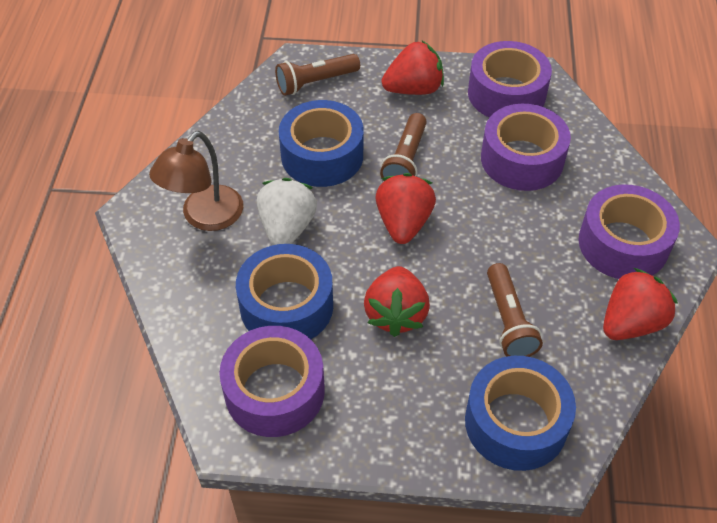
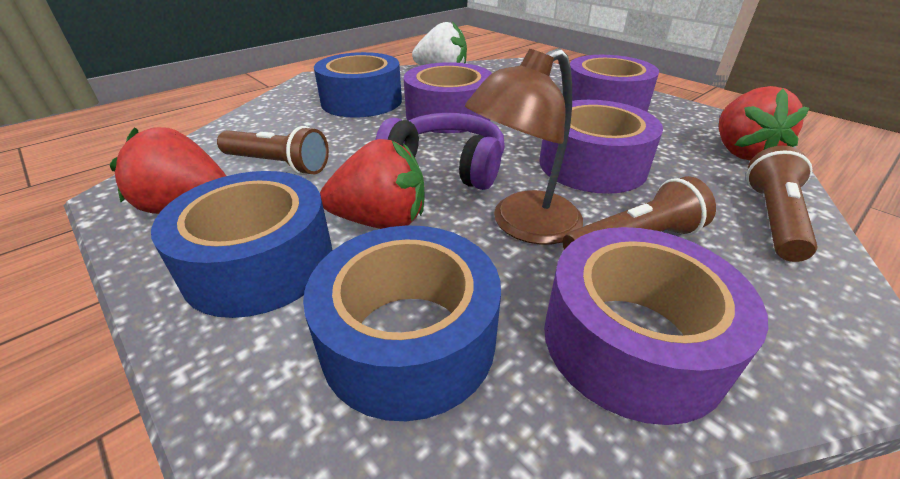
purple headphones: 0 -> 1
red strawberry: 4 -> 3

